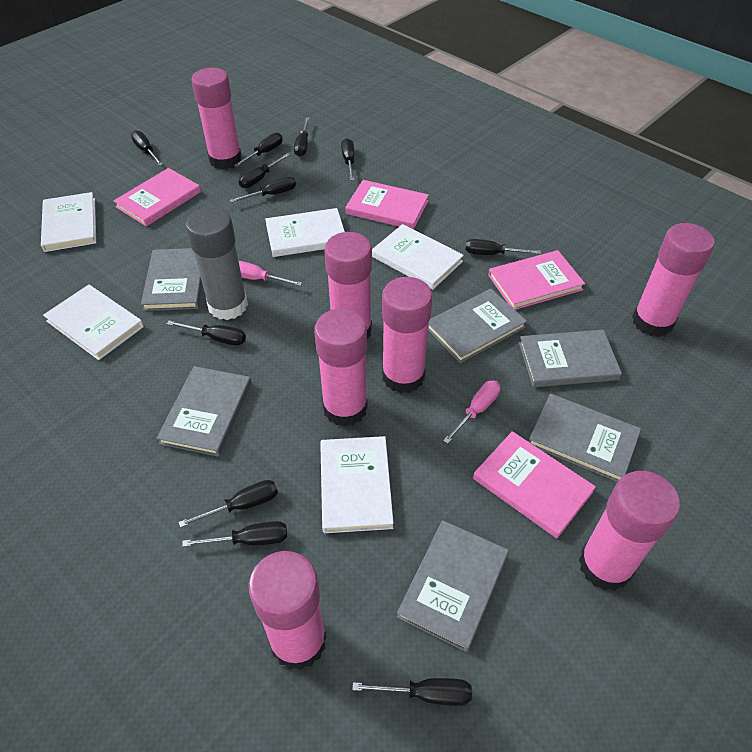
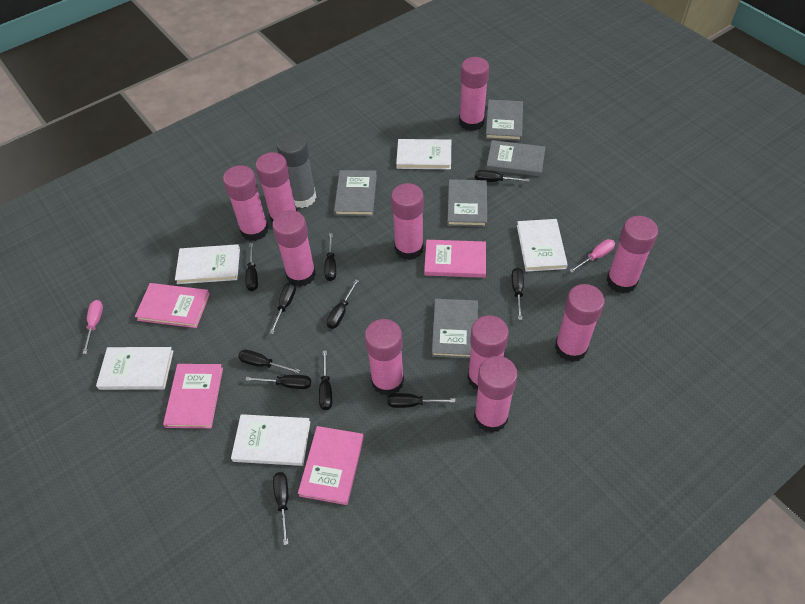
grey book: 6 -> 5
pink glue stick: 7 -> 10

